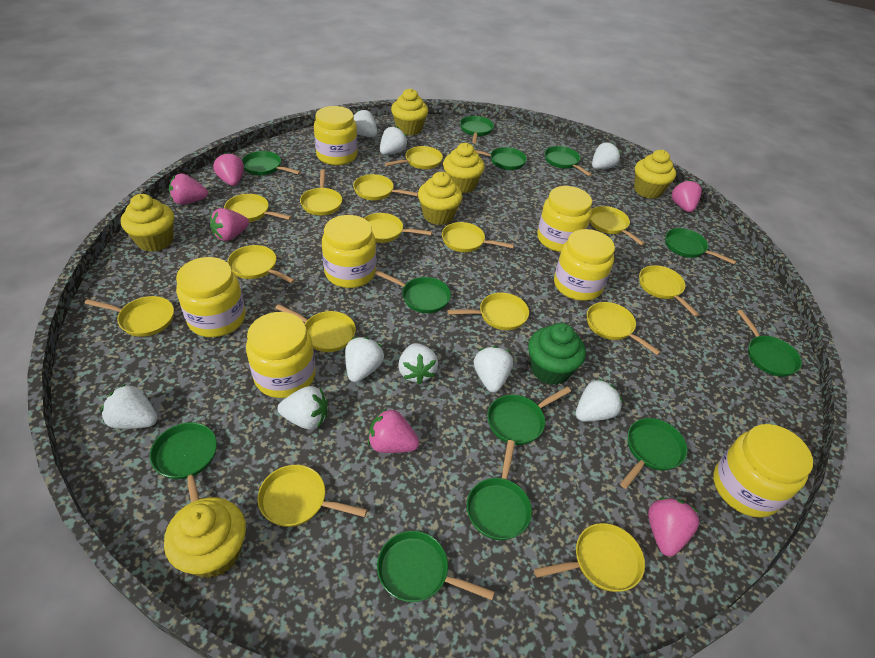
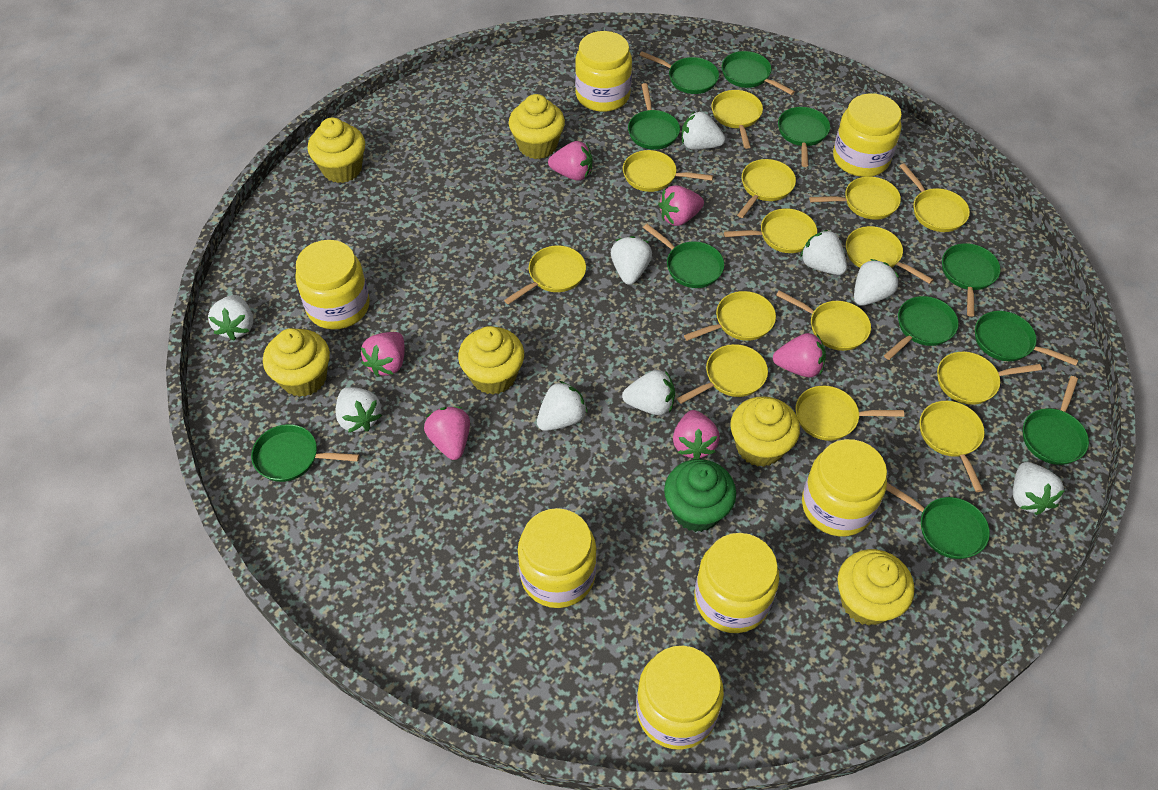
green pan: 12 -> 11
yellow pan: 15 -> 14

